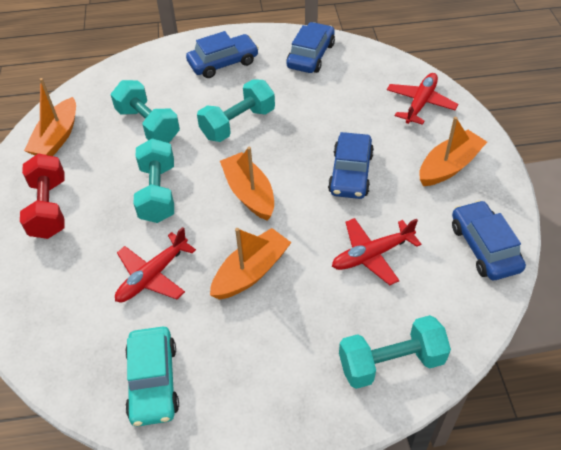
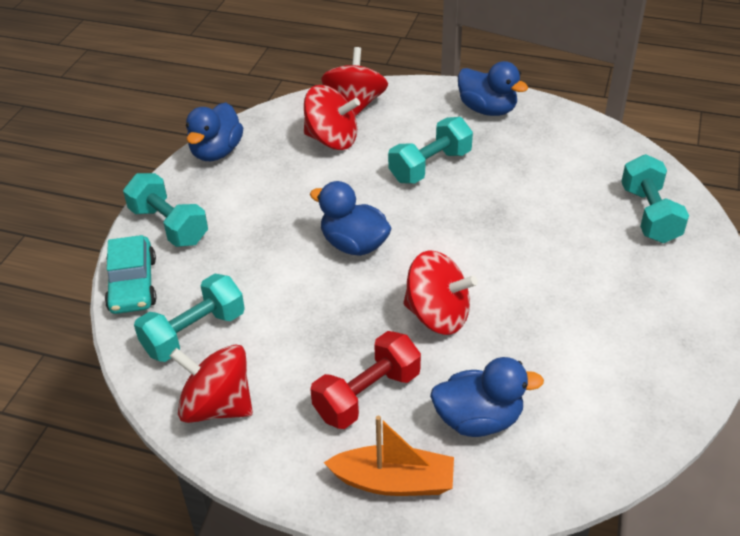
blue car: 4 -> 0
blue duck: 0 -> 4
orange boat: 4 -> 1
red plane: 3 -> 0
red spinning top: 0 -> 4

